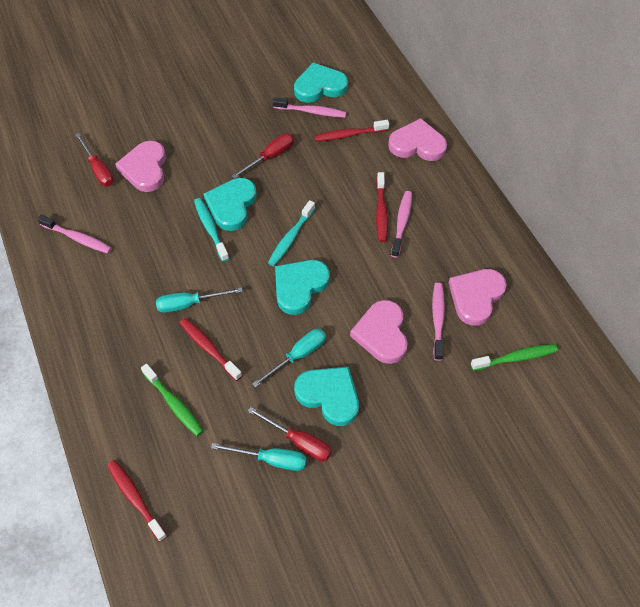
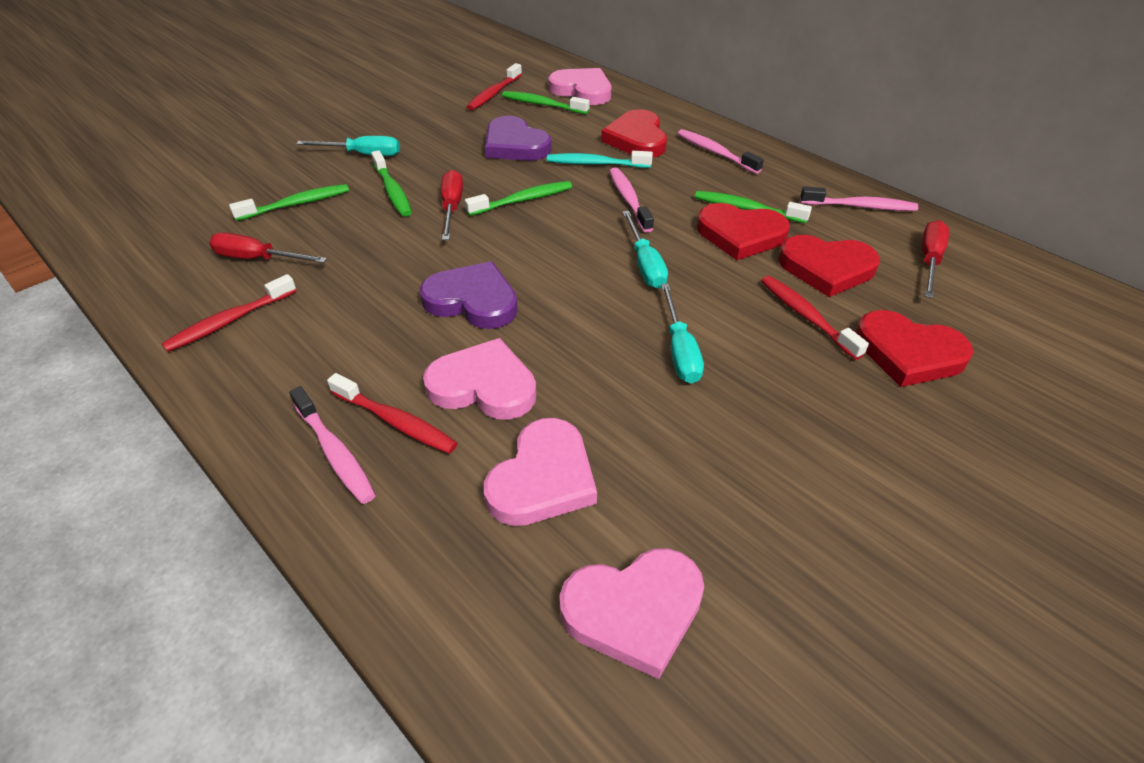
green toothbrush: 2 -> 5
purple heart: 0 -> 2
red heart: 0 -> 4
turquoise heart: 4 -> 0
turquoise toothbrush: 2 -> 1

